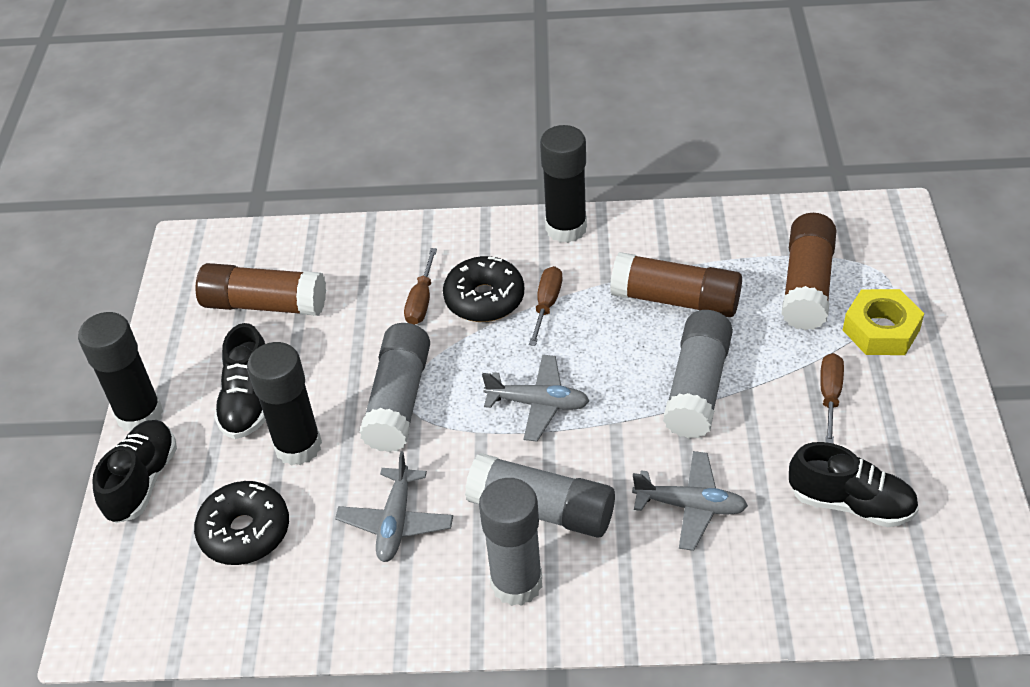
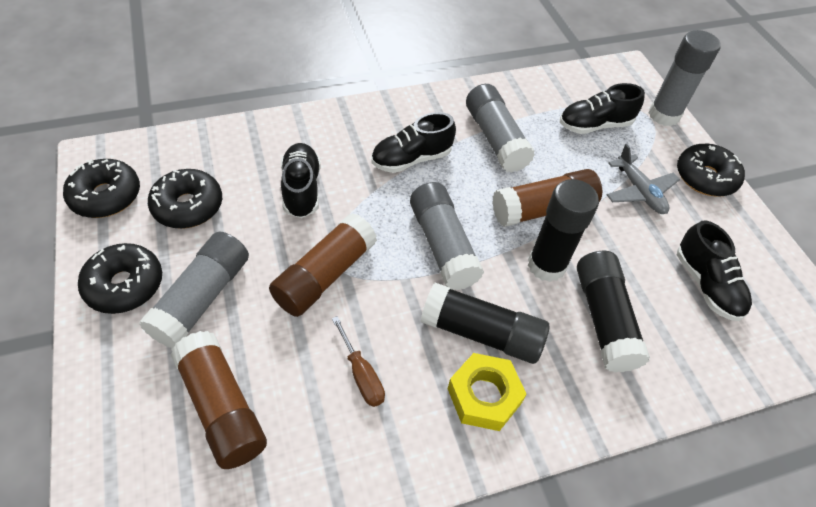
black donut: 2 -> 4
black shoe: 3 -> 4
brown screwdriver: 3 -> 1
grey plane: 3 -> 1

